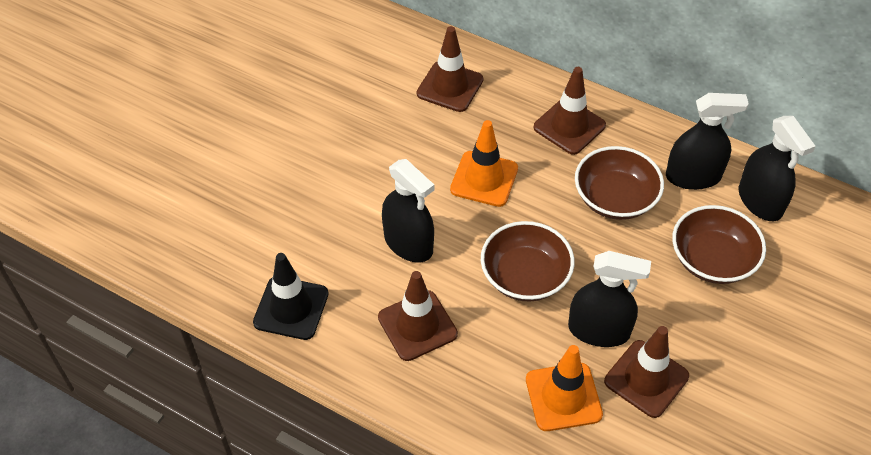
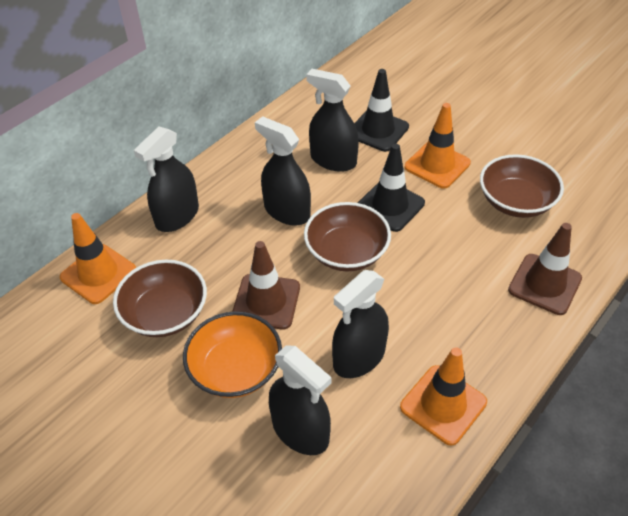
black spray bottle: 4 -> 5
black traffic cone: 1 -> 2
brown traffic cone: 4 -> 2
orange bowl: 0 -> 1
orange traffic cone: 2 -> 3

